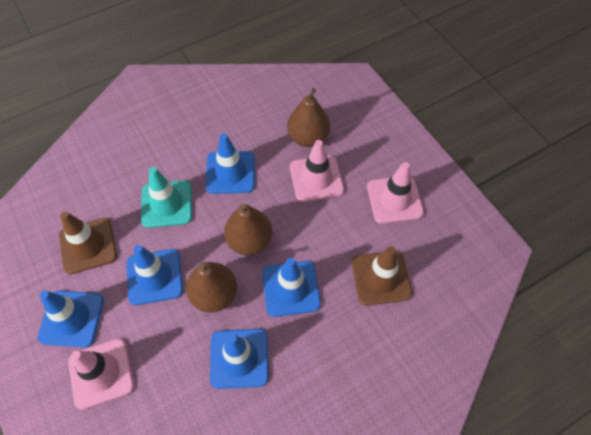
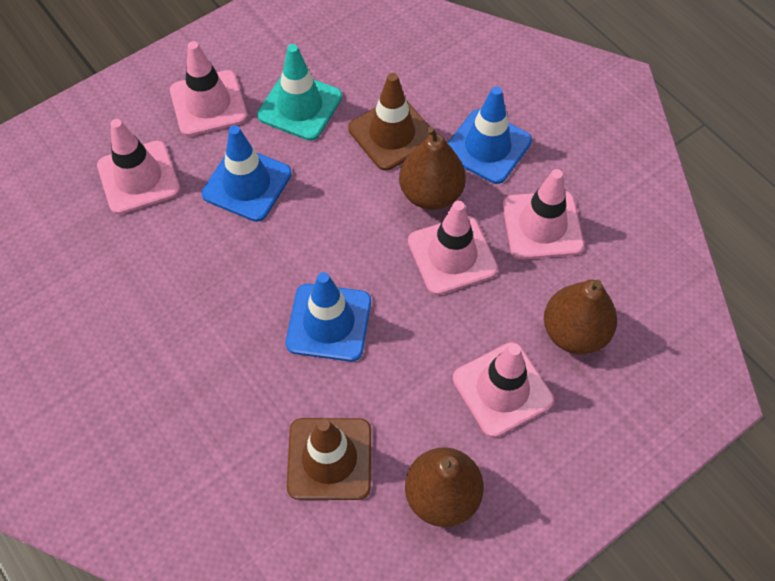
blue traffic cone: 5 -> 3
pink traffic cone: 3 -> 5

